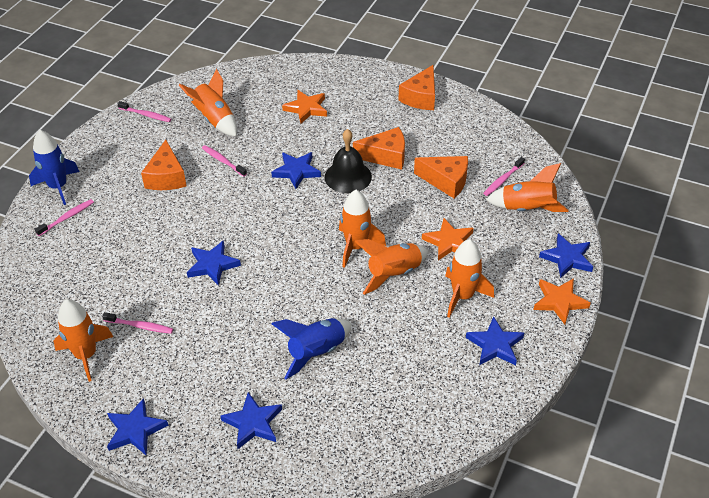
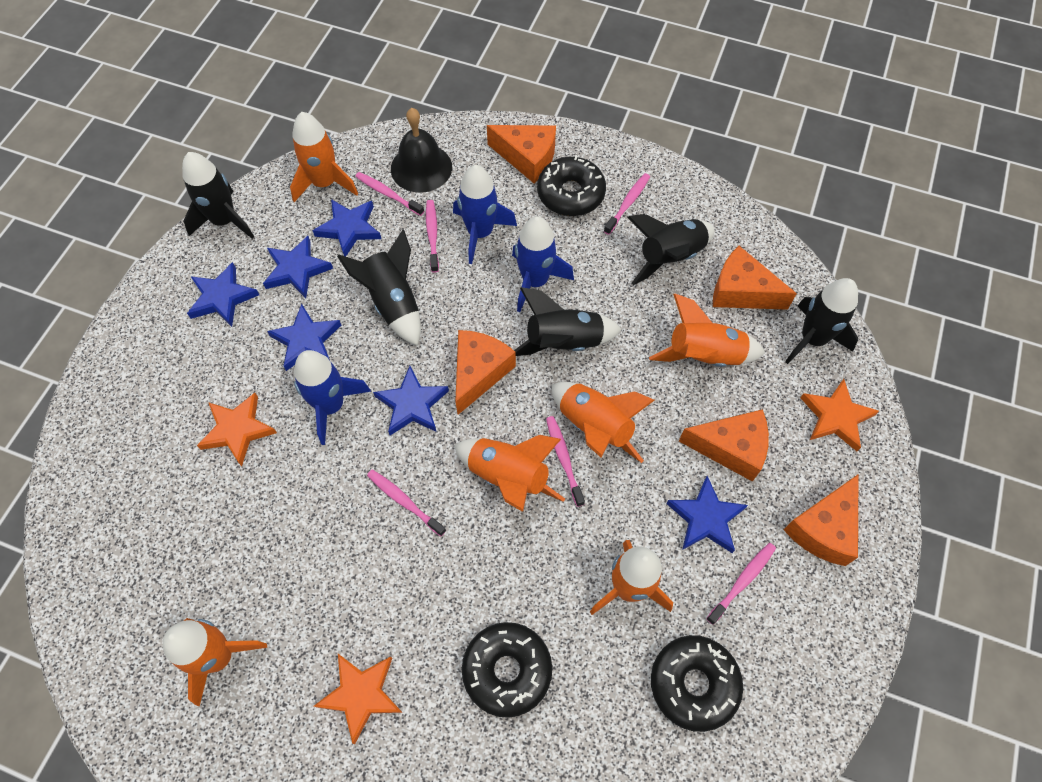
black donut: 0 -> 3
black rocket: 0 -> 5
blue rocket: 2 -> 3
orange cheese: 4 -> 5
pink toothbrush: 5 -> 6

